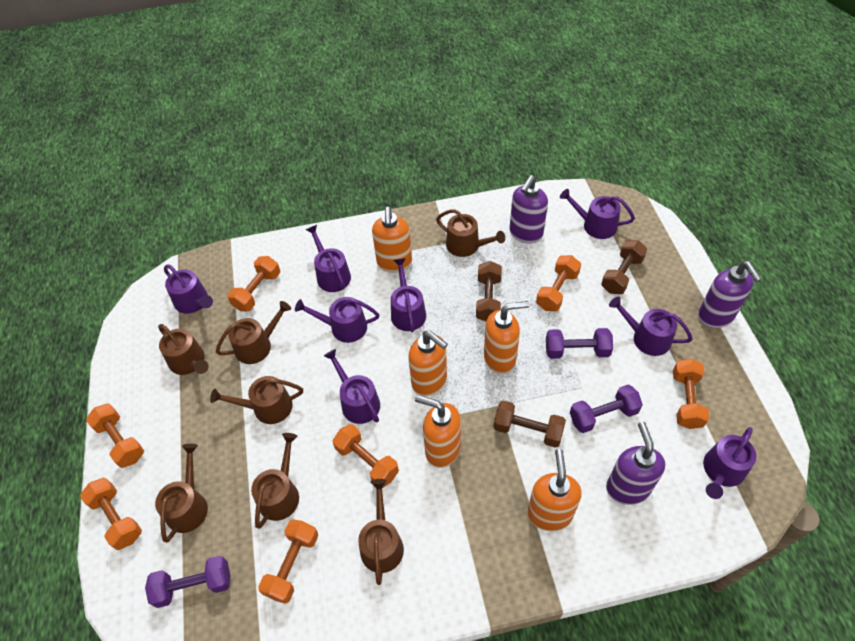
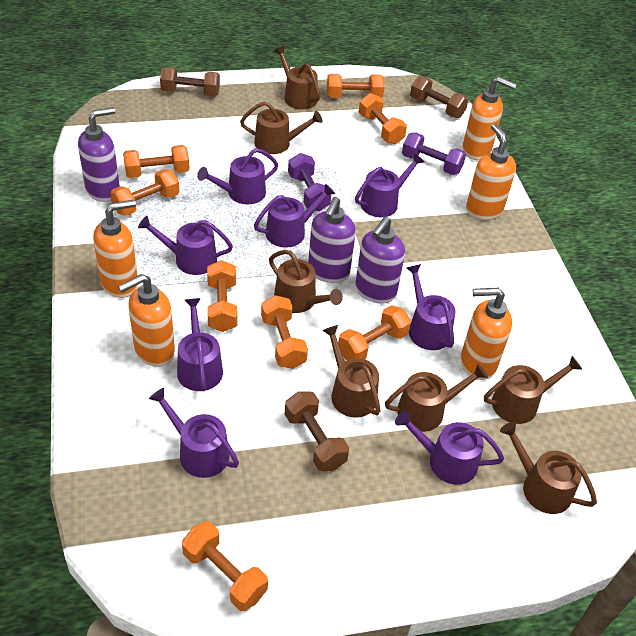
orange dumbbell: 7 -> 8
purple dumbbell: 3 -> 2

